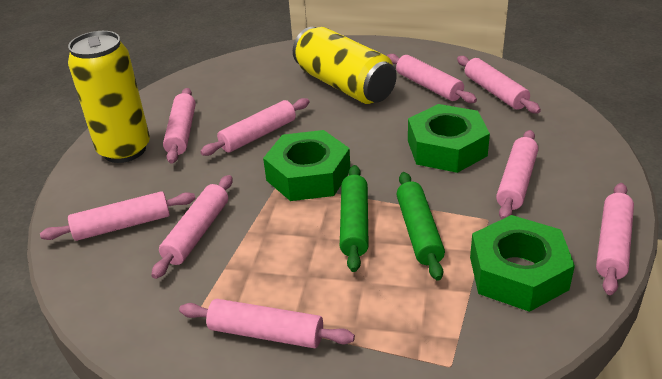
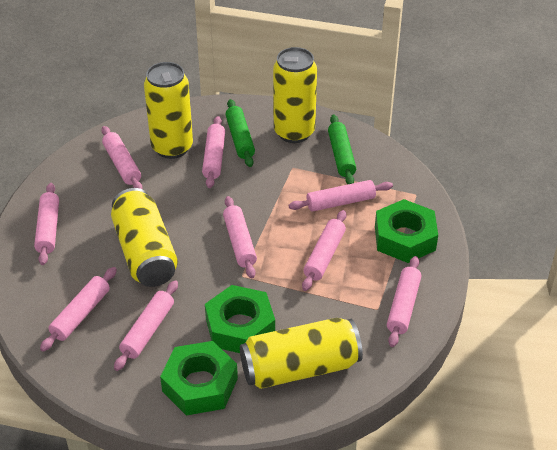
yellow can: 2 -> 4

